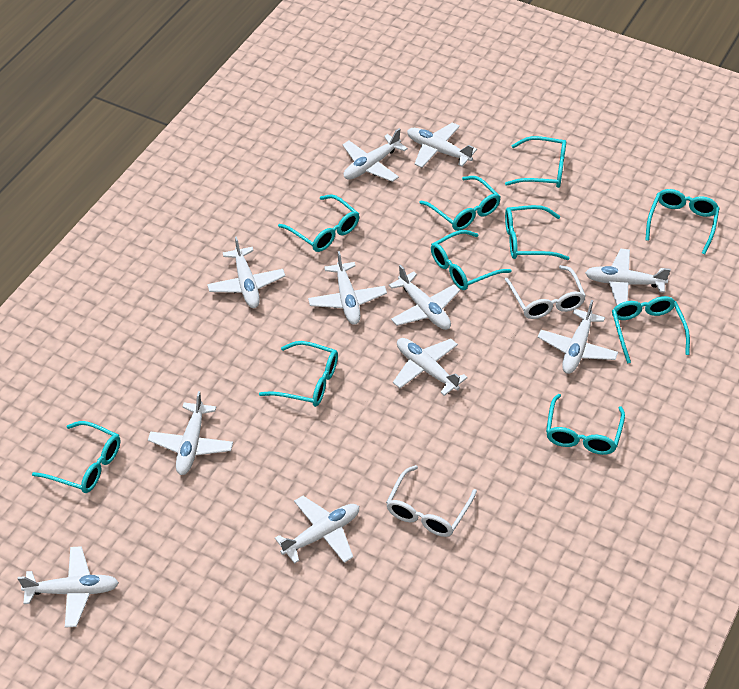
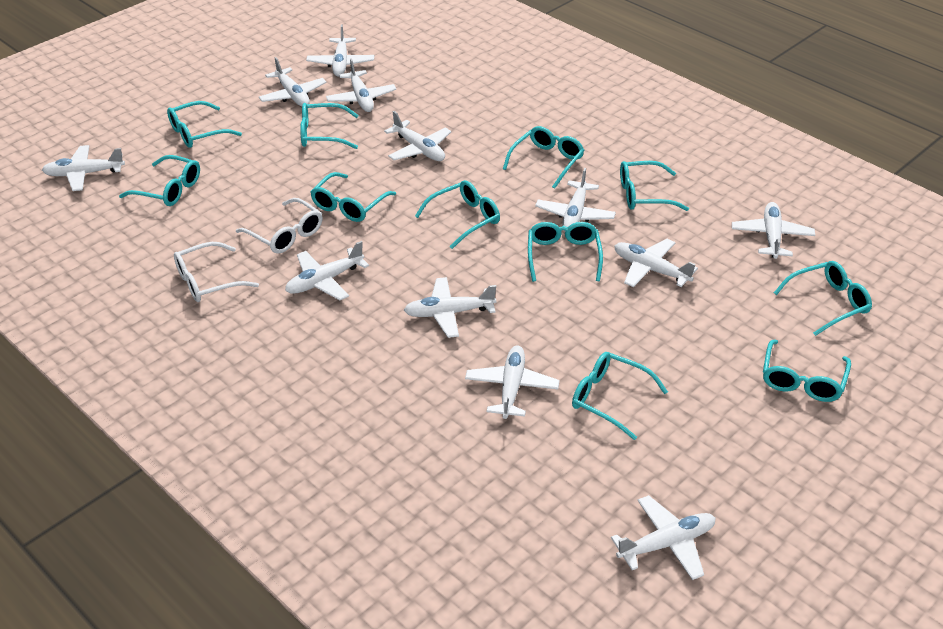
turquoise glasses: 10 -> 11
white plane: 11 -> 12

